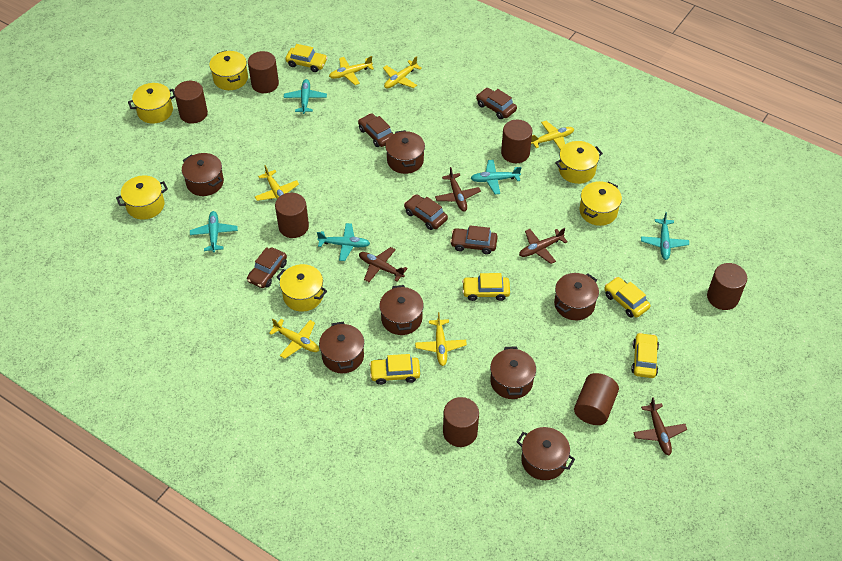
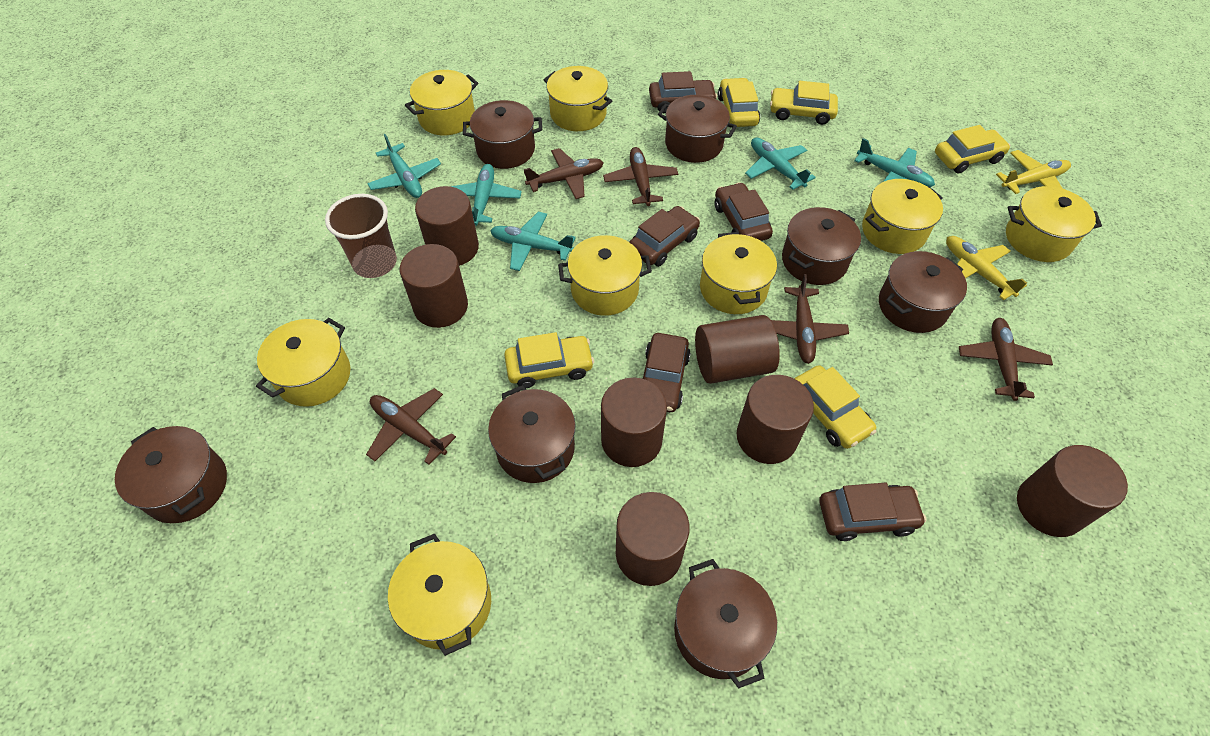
brown cup: 0 -> 1
brown plane: 4 -> 5
yellow plane: 6 -> 2
yellow pot: 6 -> 8

